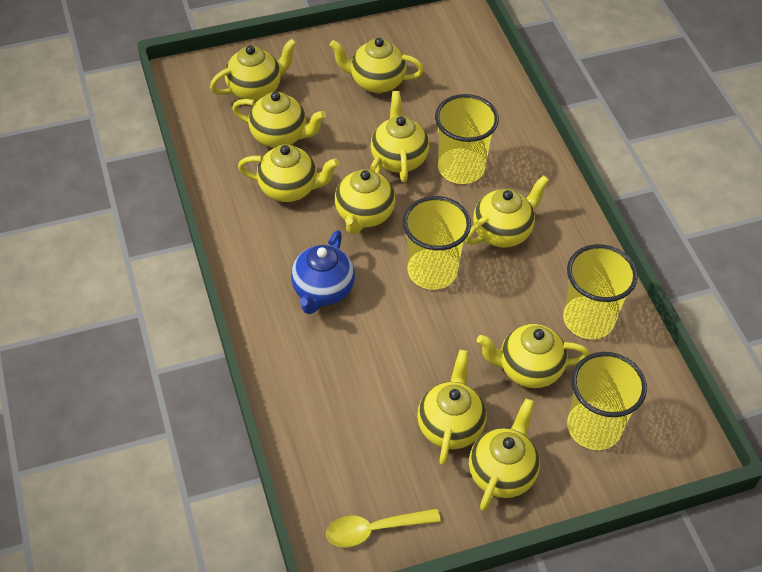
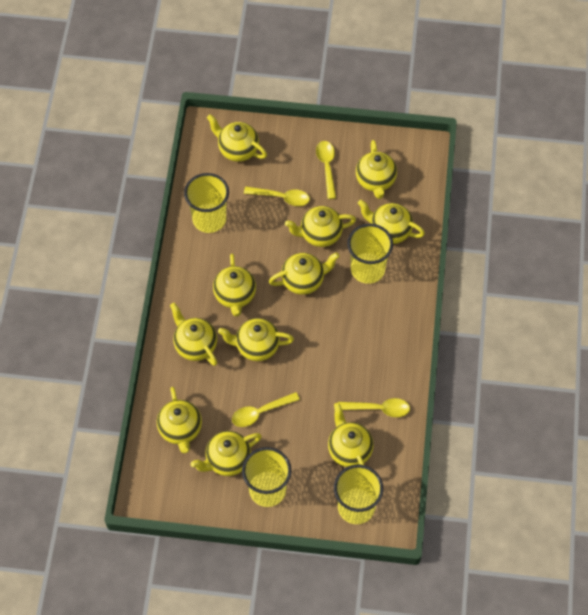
blue teapot: 1 -> 0
yellow spoon: 1 -> 4
yellow teapot: 10 -> 11

